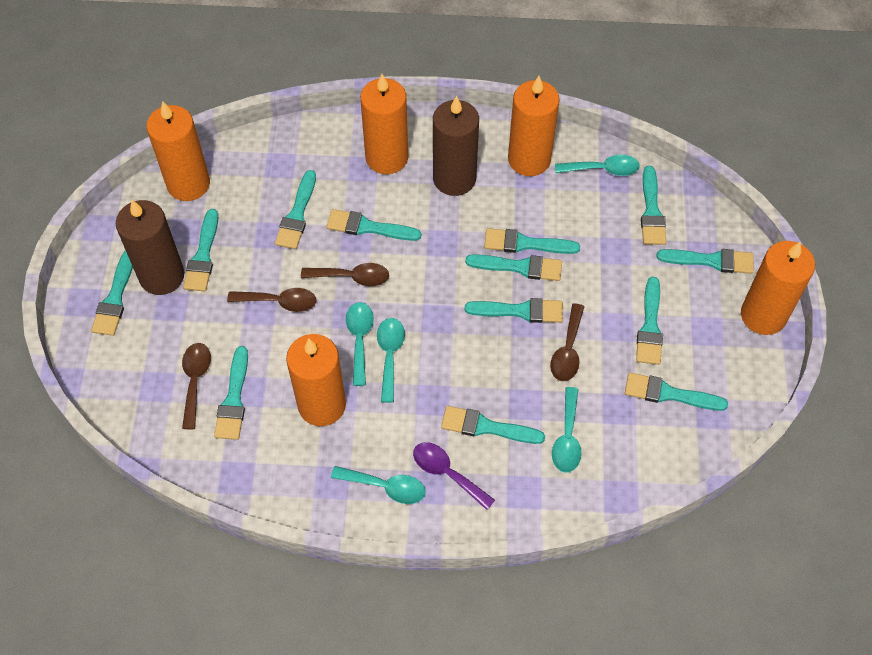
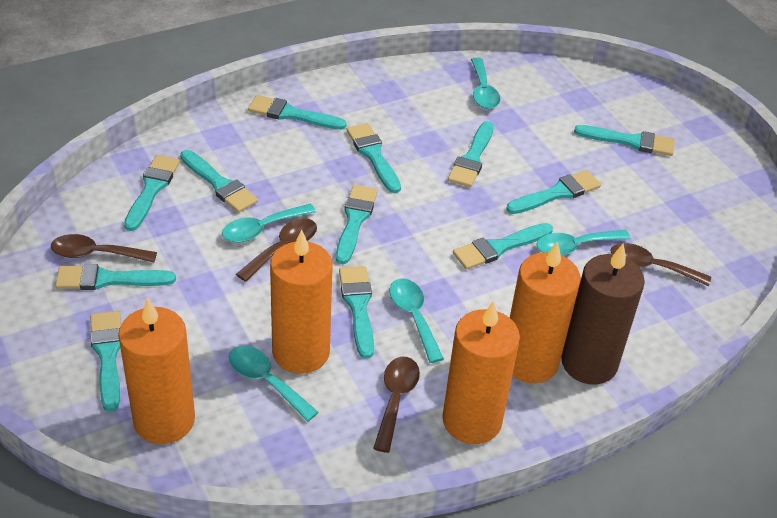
brown candle: 2 -> 1
orange candle: 5 -> 4
purple spoon: 1 -> 0
turquoise brush: 13 -> 12

